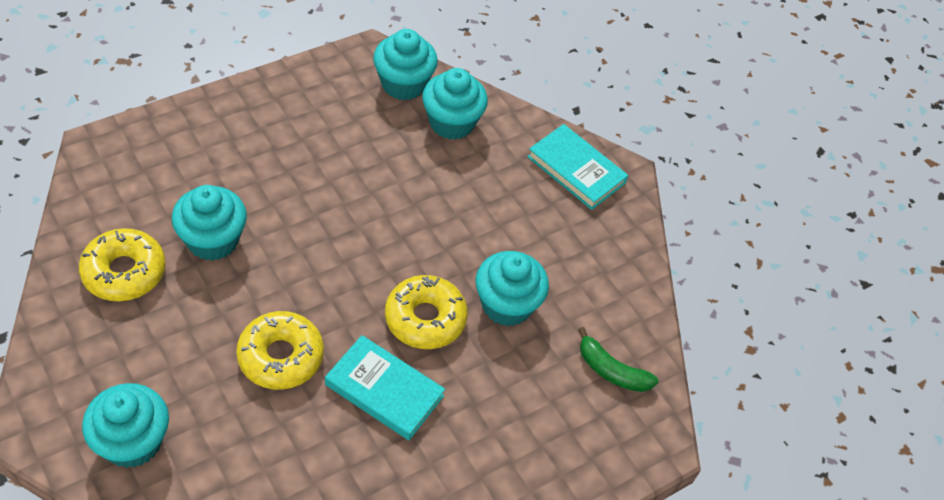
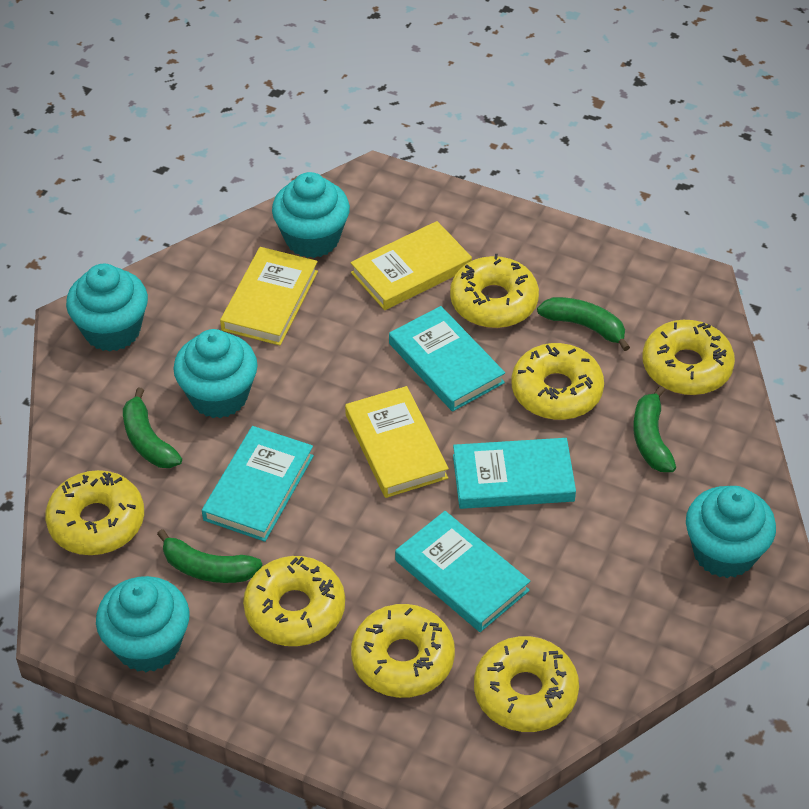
green banana: 1 -> 4
turquoise book: 2 -> 4
yellow book: 0 -> 3
yellow donut: 3 -> 7

